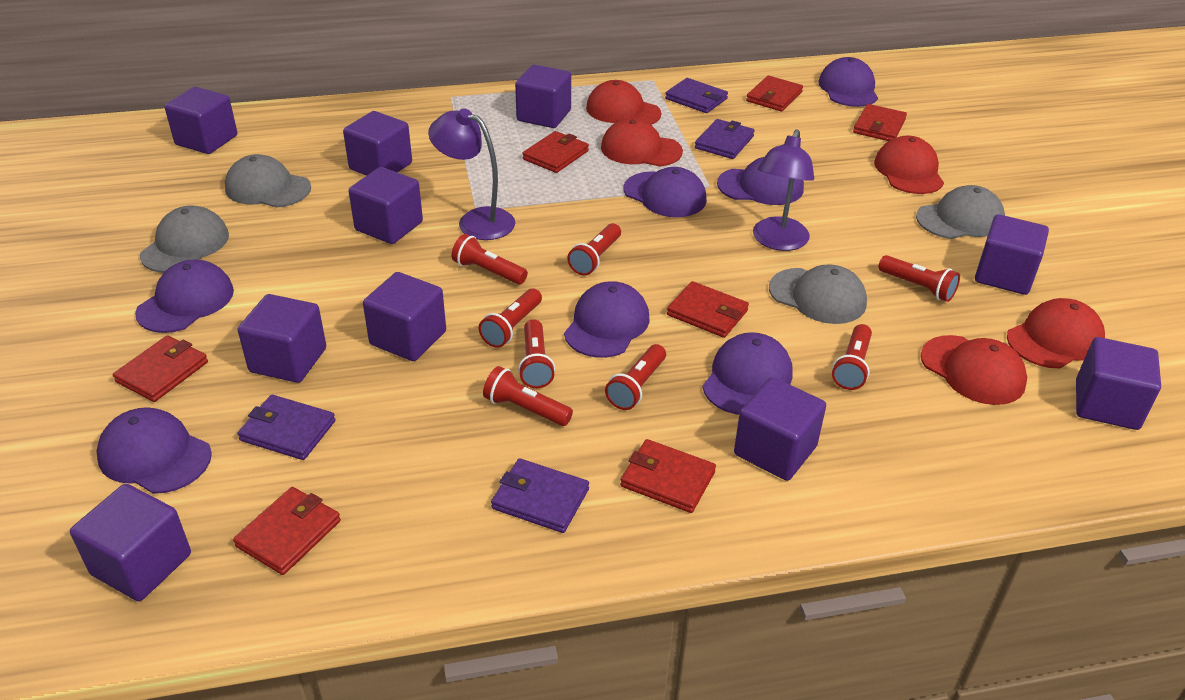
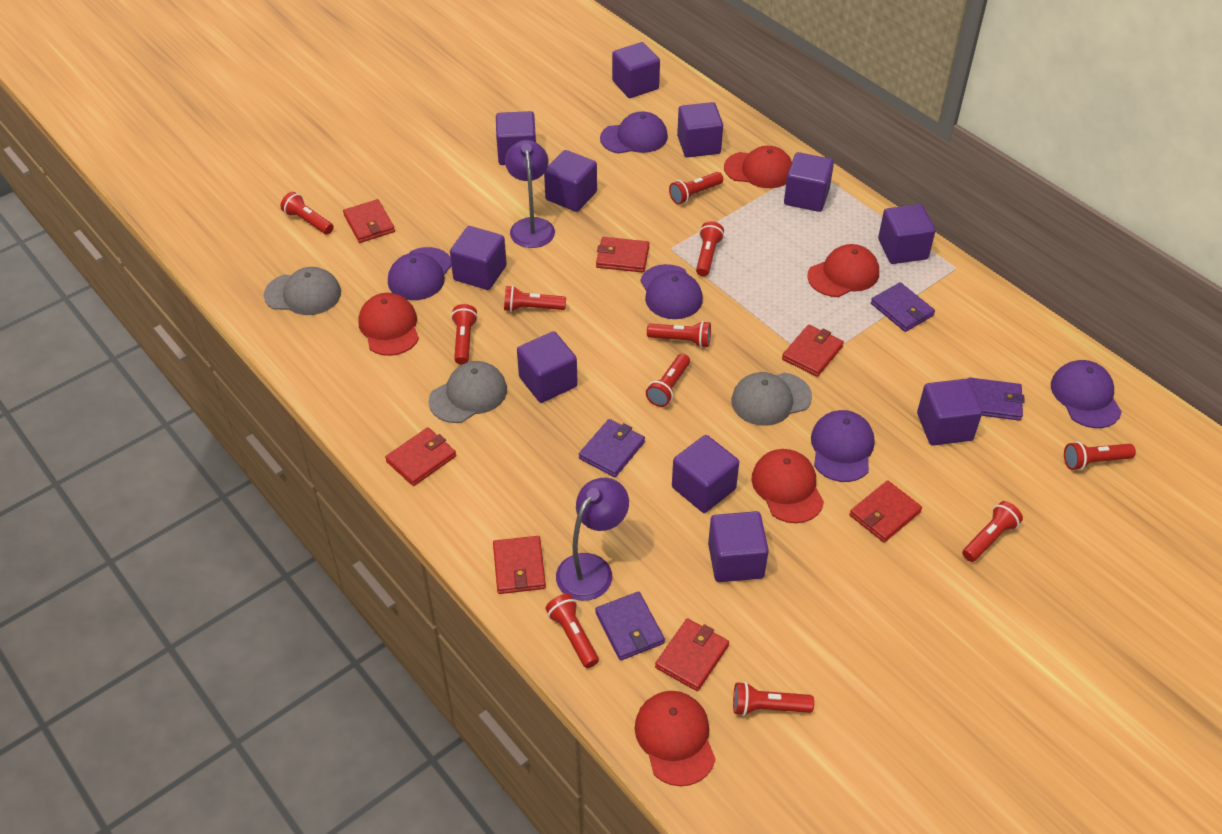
grey cap: 4 -> 3
purple cap: 7 -> 5
purple cube: 10 -> 11
red flashlight: 8 -> 11

